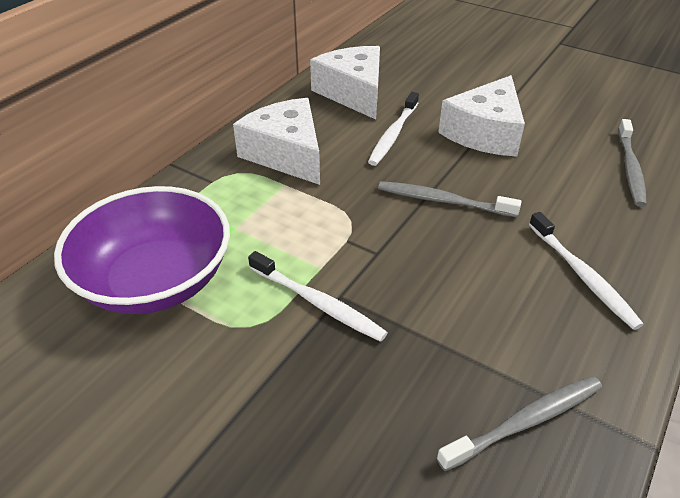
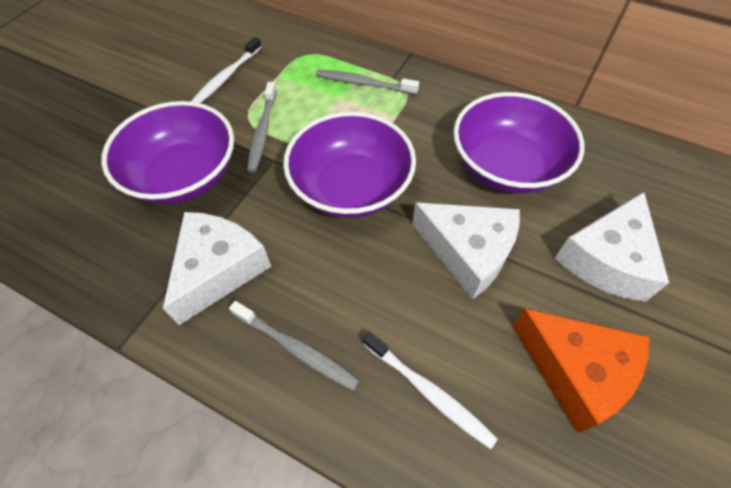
orange cheese: 0 -> 1
purple bowl: 1 -> 3
white toothbrush: 3 -> 2

